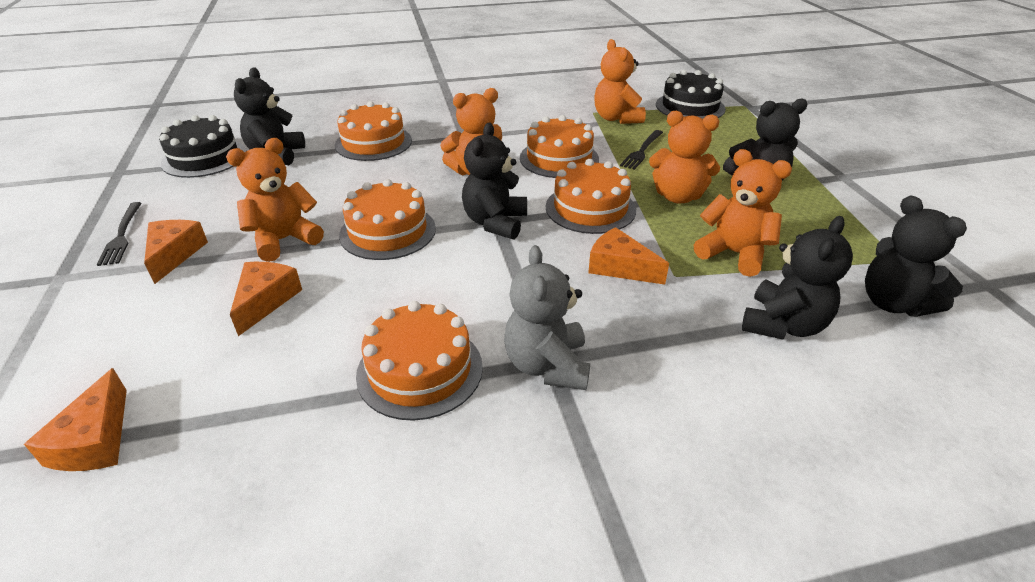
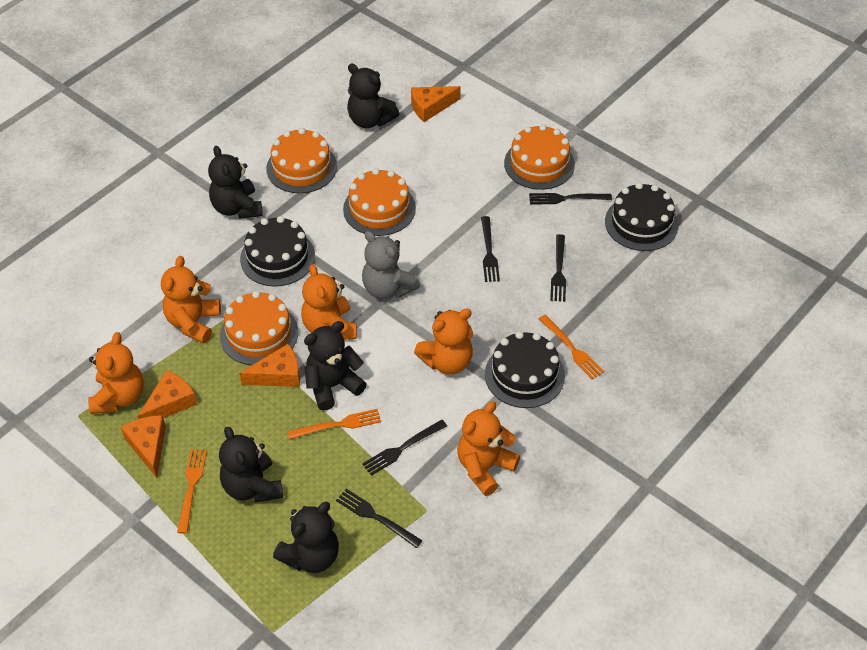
black cake: 2 -> 3
black fork: 2 -> 5
orange cake: 5 -> 4
orange fork: 0 -> 3

